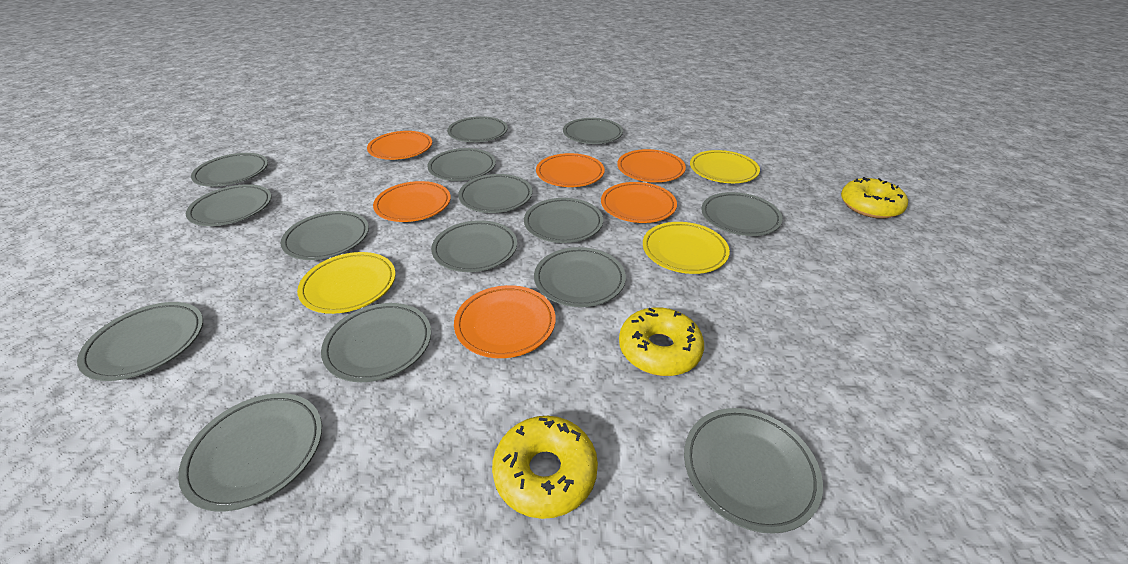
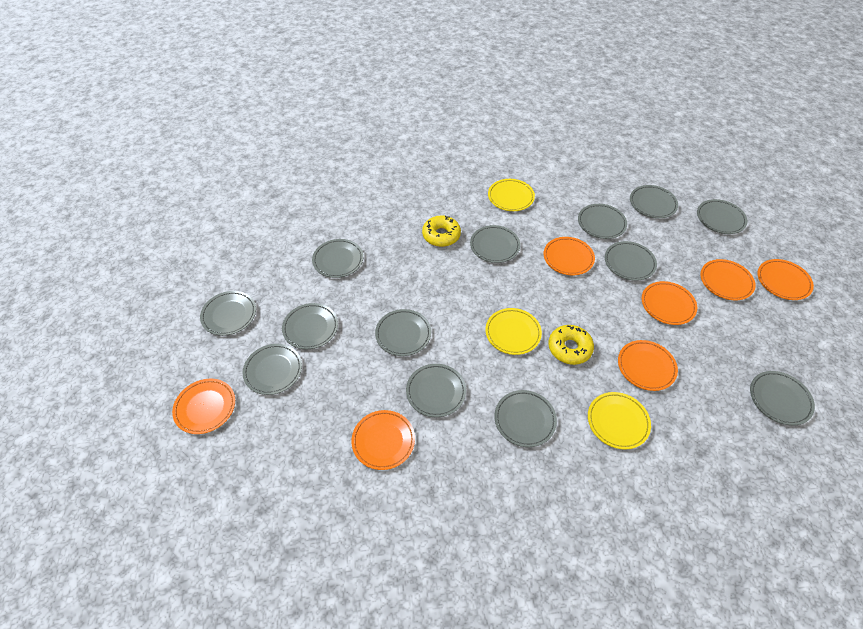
grey plate: 15 -> 13
orange plate: 6 -> 7
yellow donut: 3 -> 2

